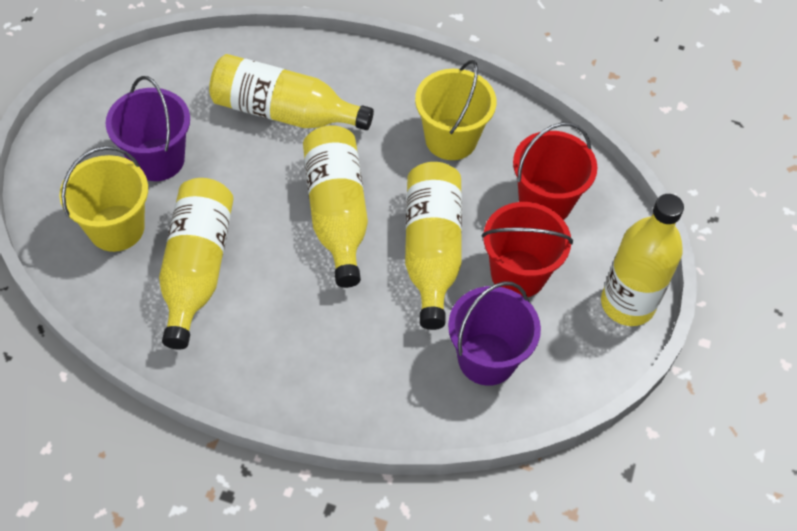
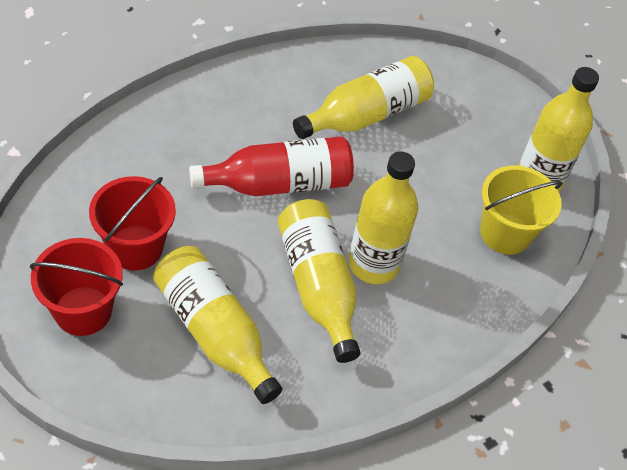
purple bucket: 2 -> 0
red bottle: 0 -> 1
yellow bucket: 2 -> 1

